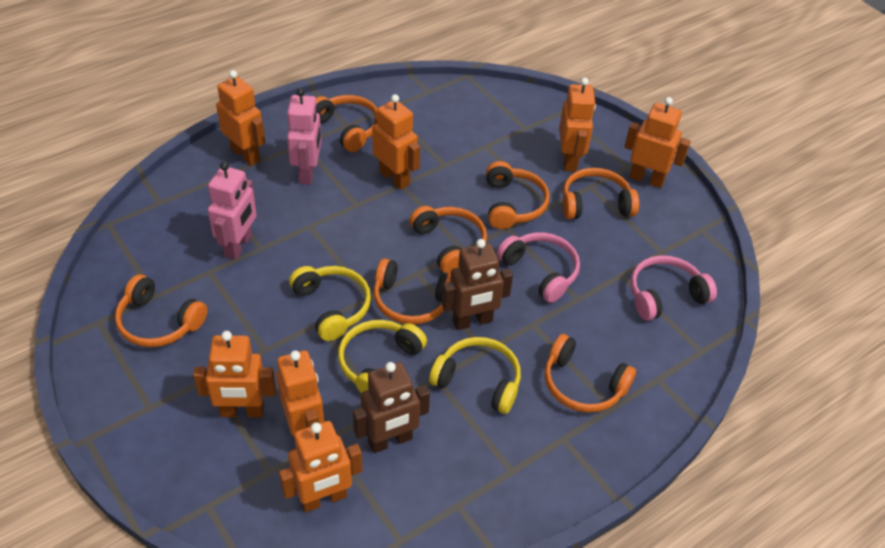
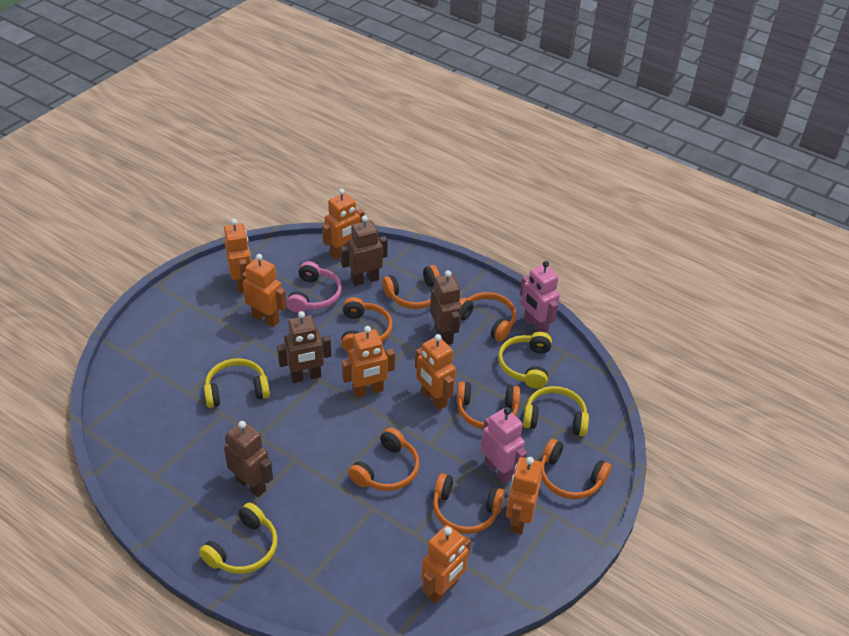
brown robot: 2 -> 4
pink headphones: 2 -> 1
yellow headphones: 3 -> 4

